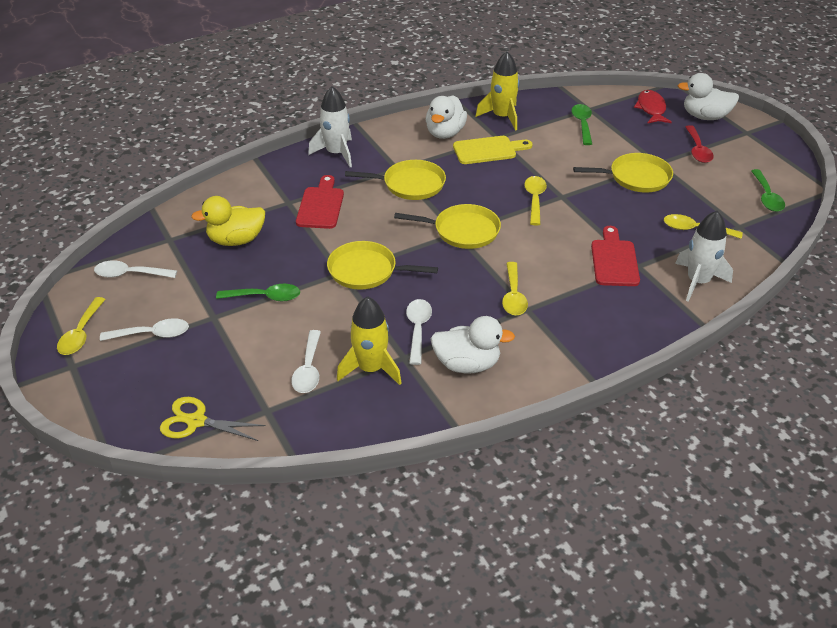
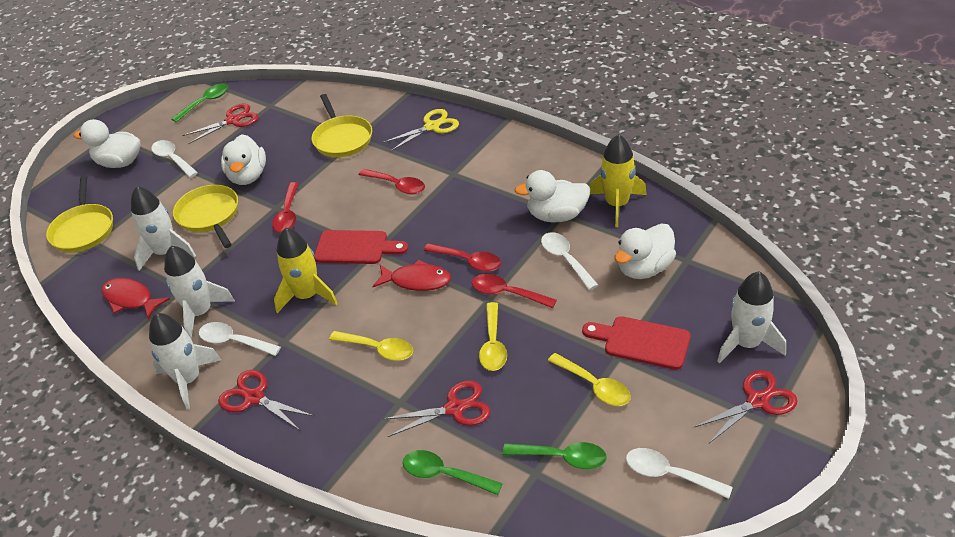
red fish: 1 -> 2
red scissors: 0 -> 4
red spoon: 1 -> 4
white duck: 3 -> 4
white rocket: 2 -> 4
yellow cutting board: 1 -> 0
yellow duck: 1 -> 0
yellow pan: 4 -> 3
yellow spoon: 4 -> 3

